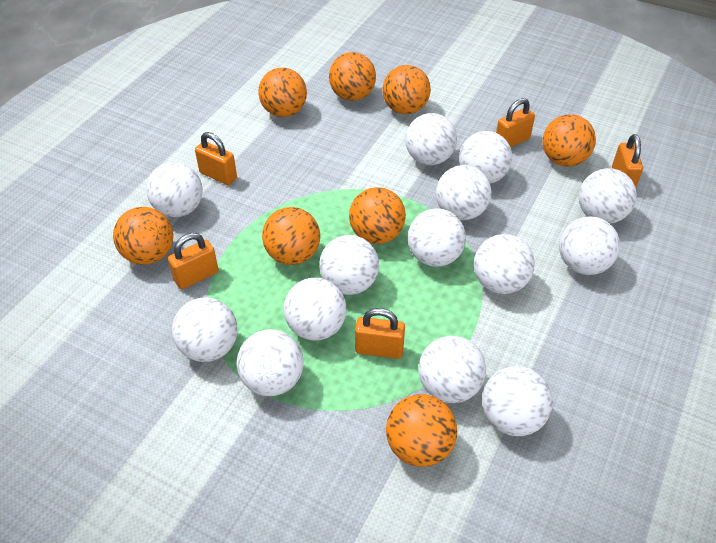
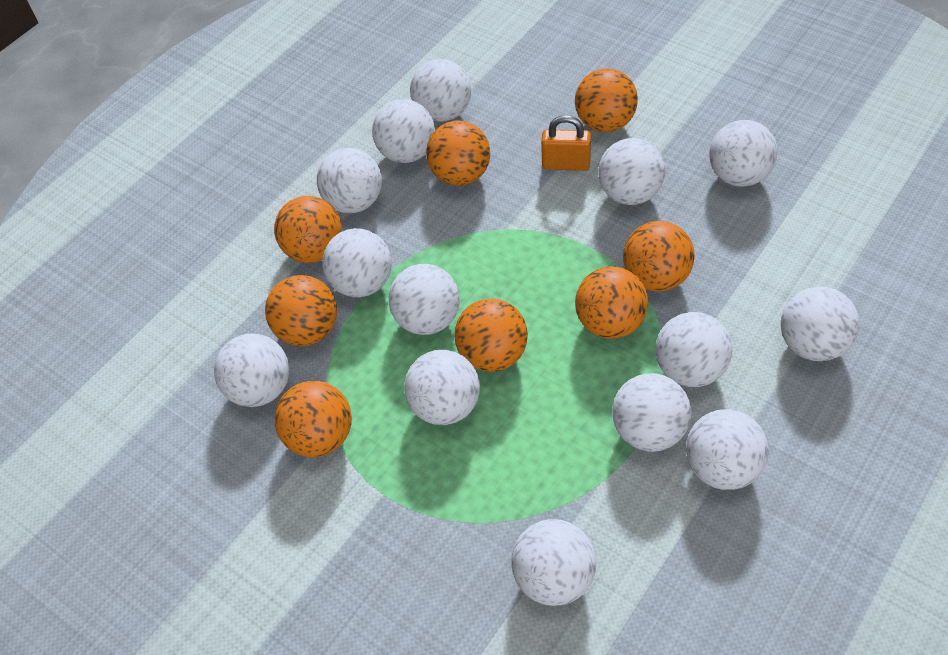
orange padlock: 5 -> 1

